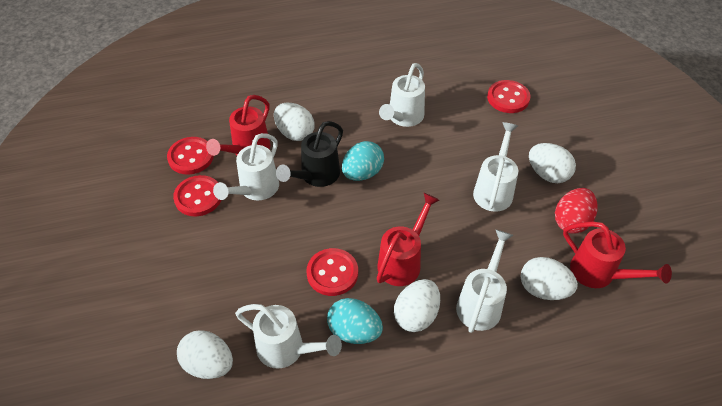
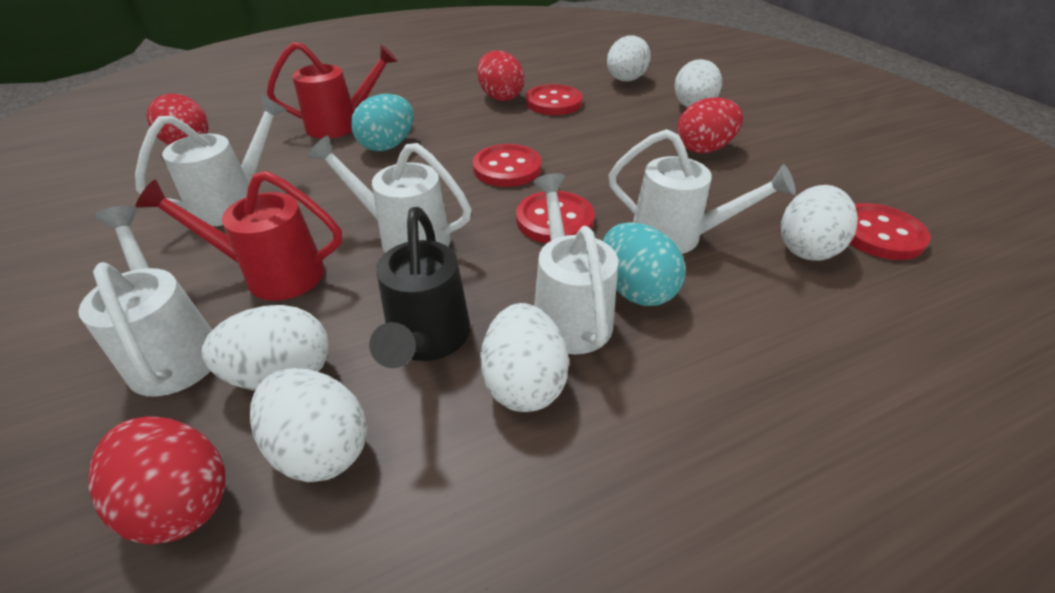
red egg: 1 -> 4
red watering can: 3 -> 2
white egg: 5 -> 6

